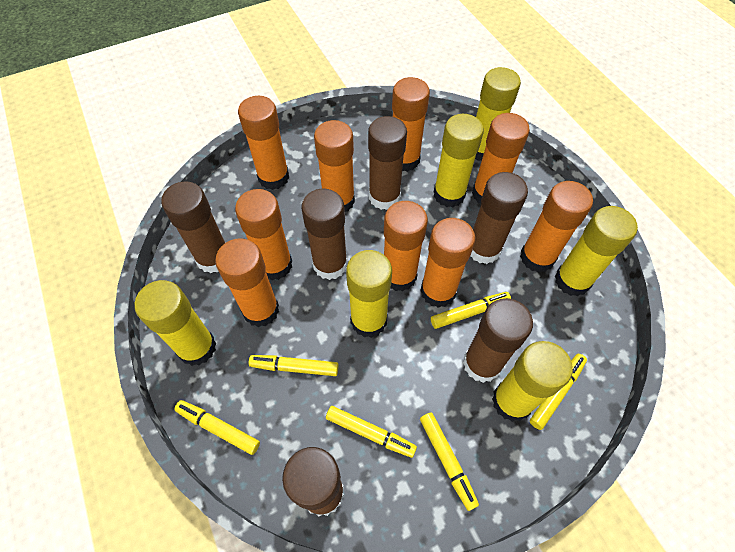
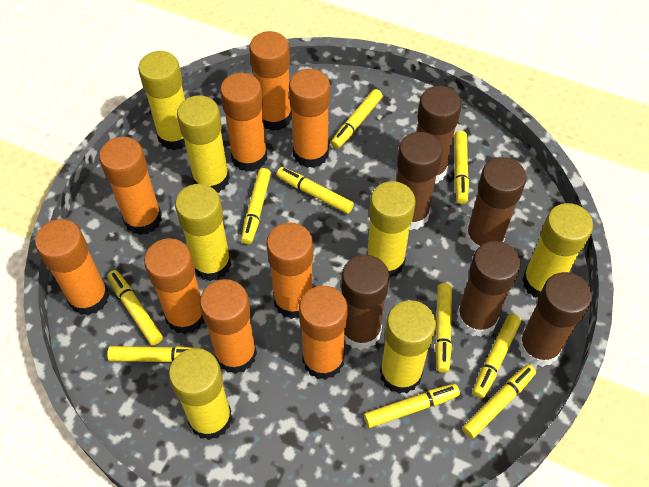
yellow glue stick: 6 -> 7
yellow marker: 6 -> 10

